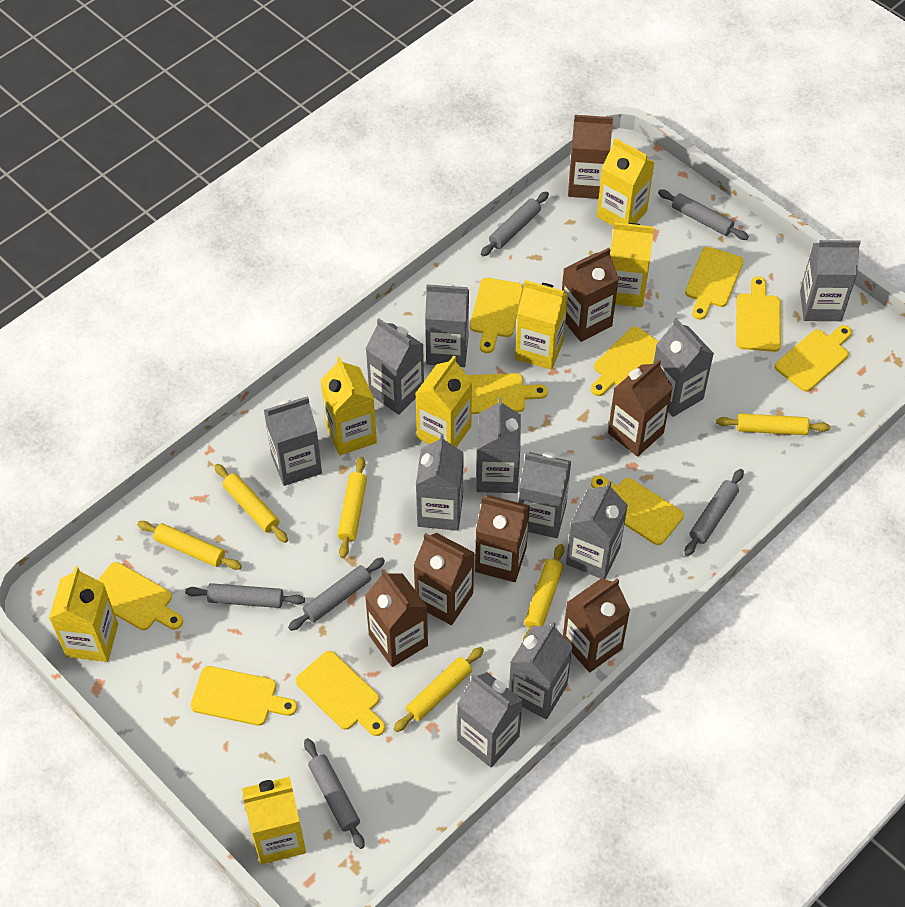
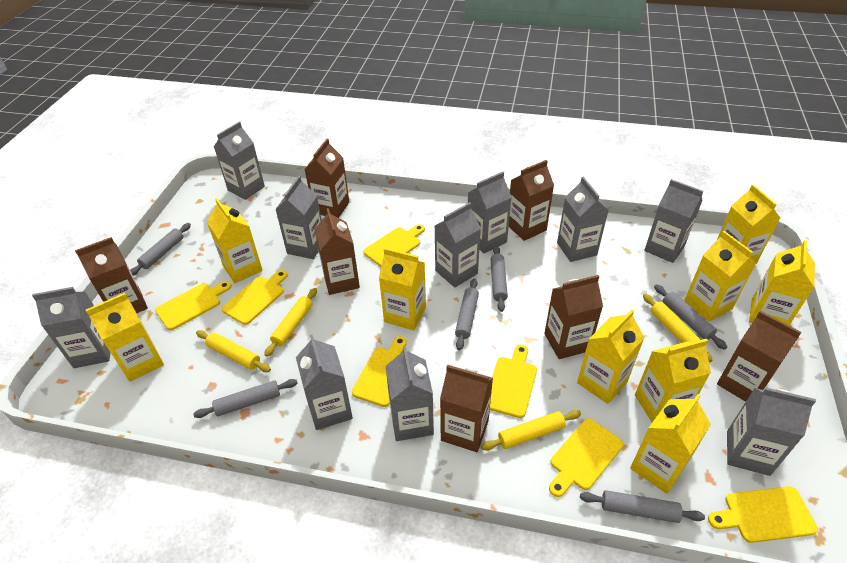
grey carton: 11 -> 10
yellow carton: 7 -> 9
yellow cutting board: 10 -> 7
yellow rolling pin: 6 -> 4

